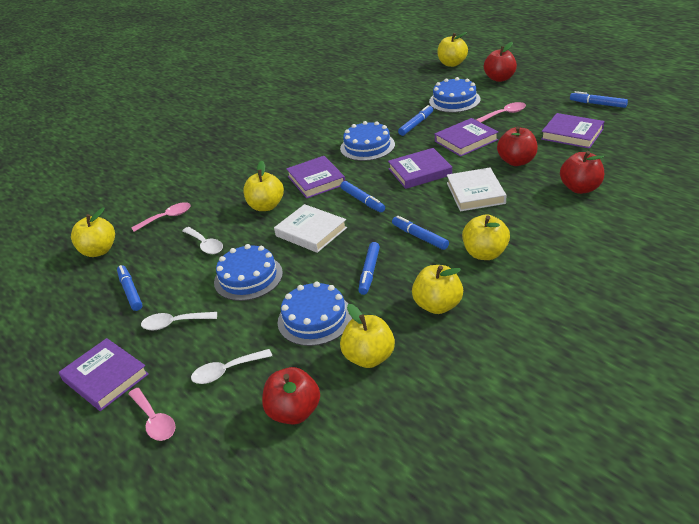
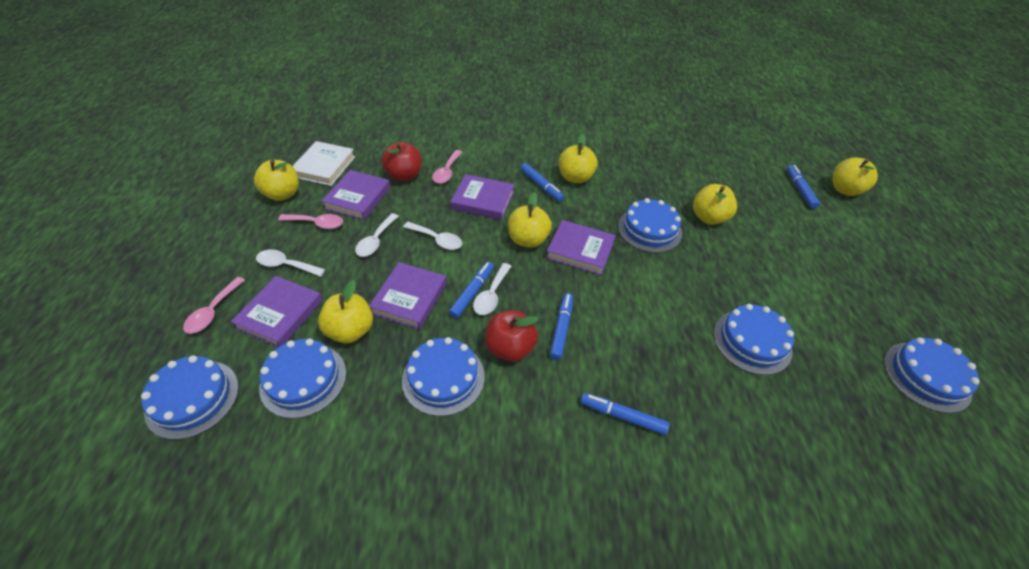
blue cake: 4 -> 6
blue marker: 6 -> 5
red apple: 4 -> 2
white book: 2 -> 1
white spoon: 3 -> 4

